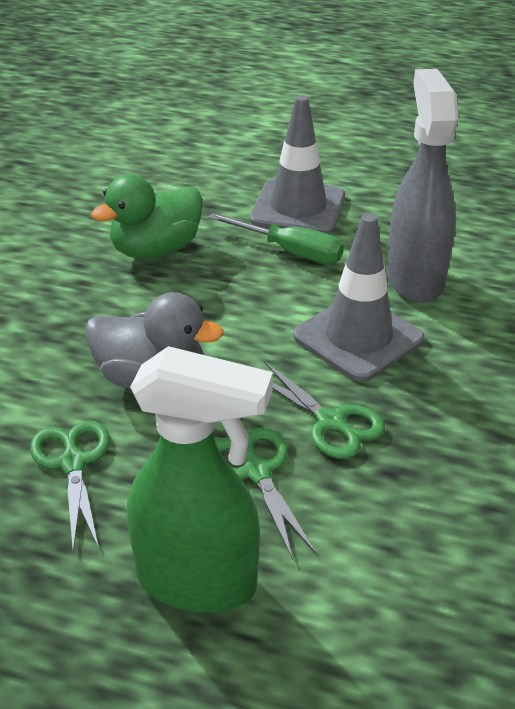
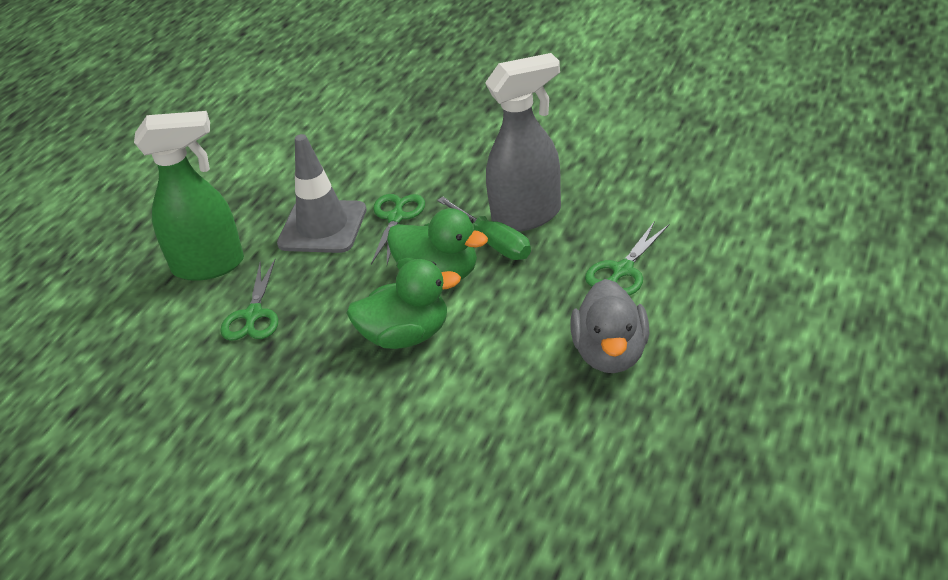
green duck: 1 -> 2
grey traffic cone: 2 -> 1

